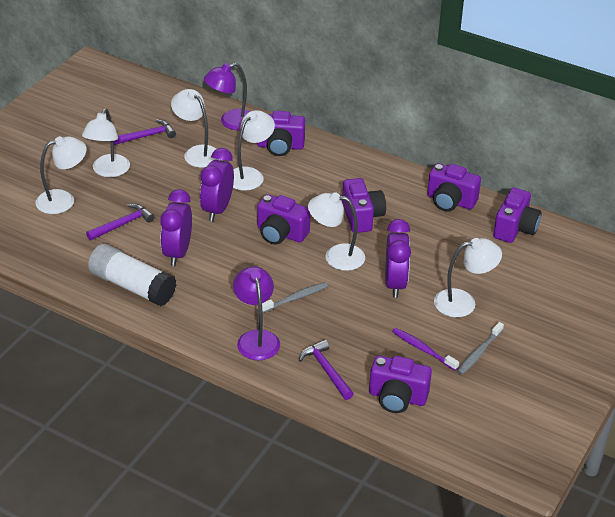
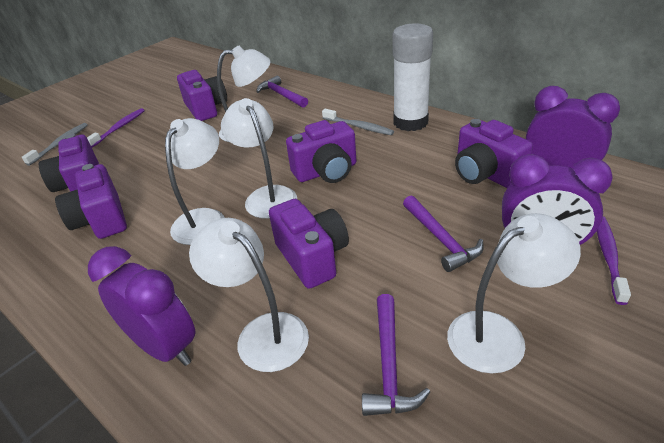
purple lamp: 2 -> 0
purple toothbrush: 1 -> 2
white lamp: 6 -> 5

